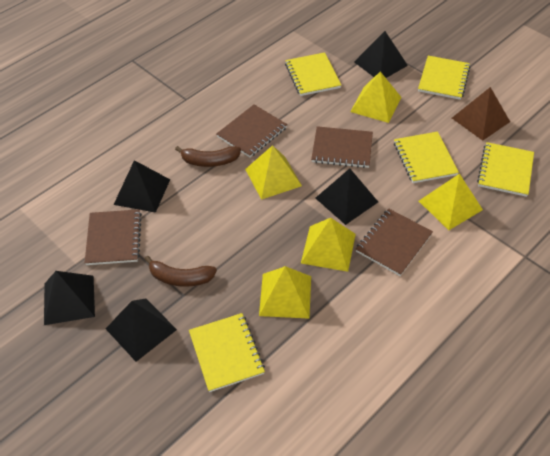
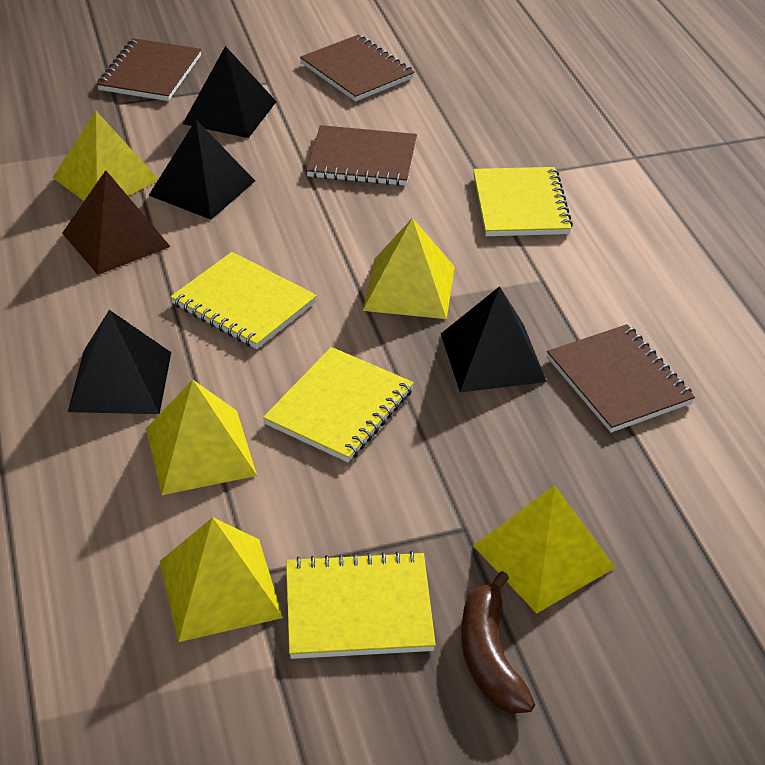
black pyramid: 5 -> 4
brown banana: 2 -> 1
yellow notebook: 5 -> 4

